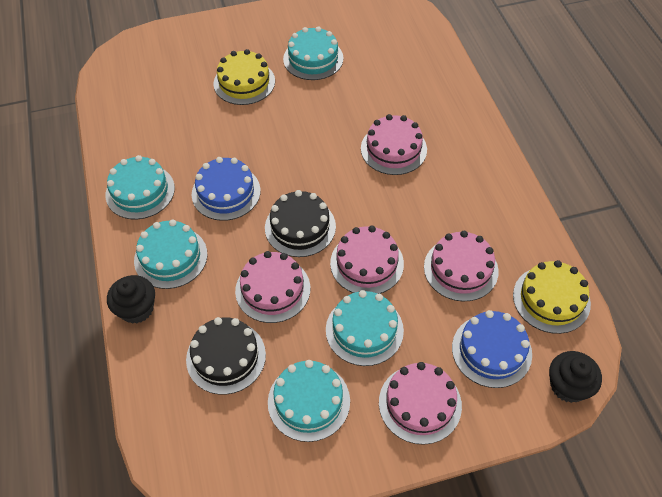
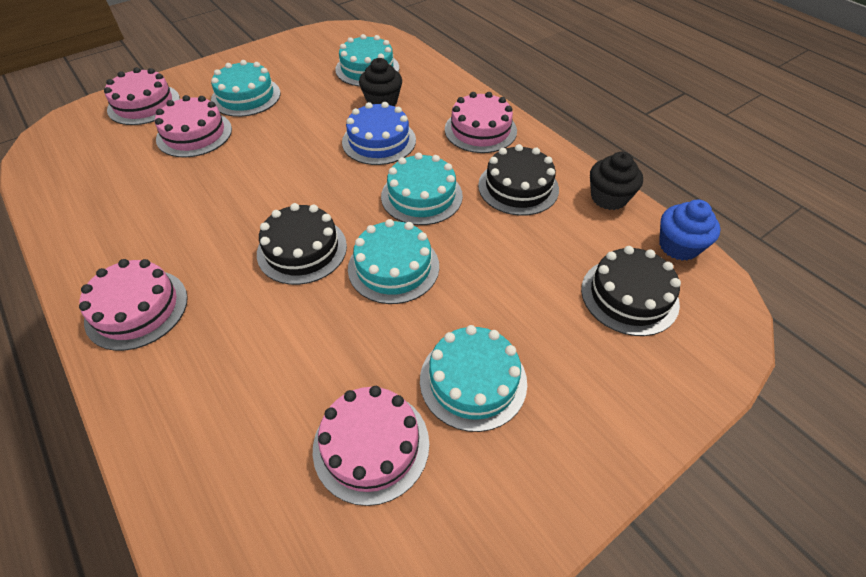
black cake: 2 -> 3
blue cake: 2 -> 1
blue cupcake: 0 -> 1
yellow cake: 2 -> 0

